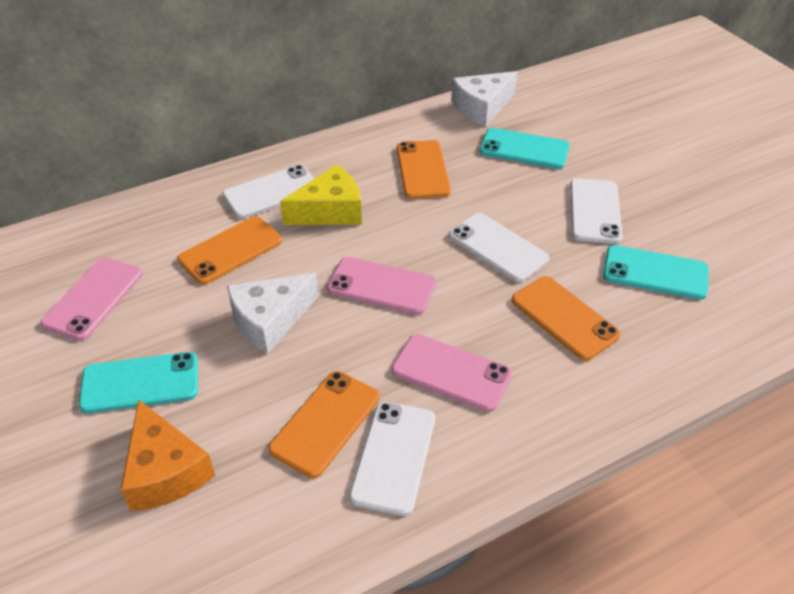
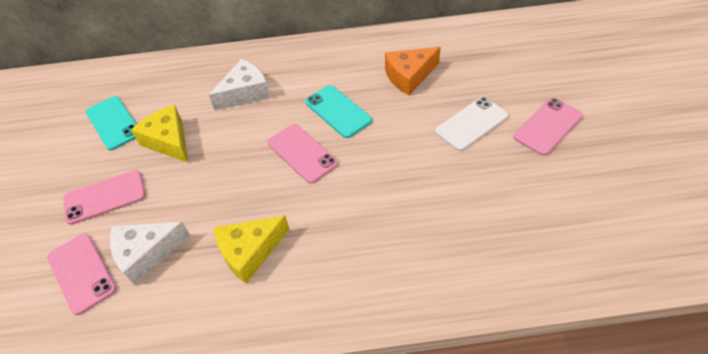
orange phone: 4 -> 0
pink phone: 3 -> 4
turquoise phone: 3 -> 2
white phone: 4 -> 1
yellow cheese: 1 -> 2

